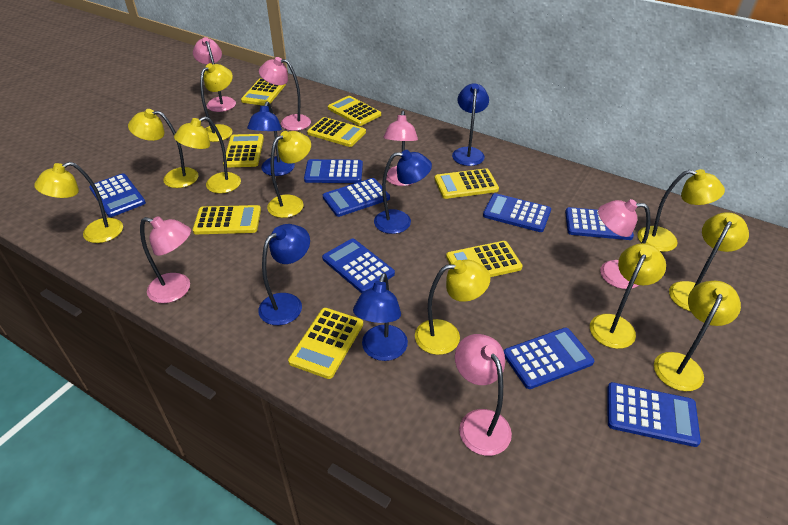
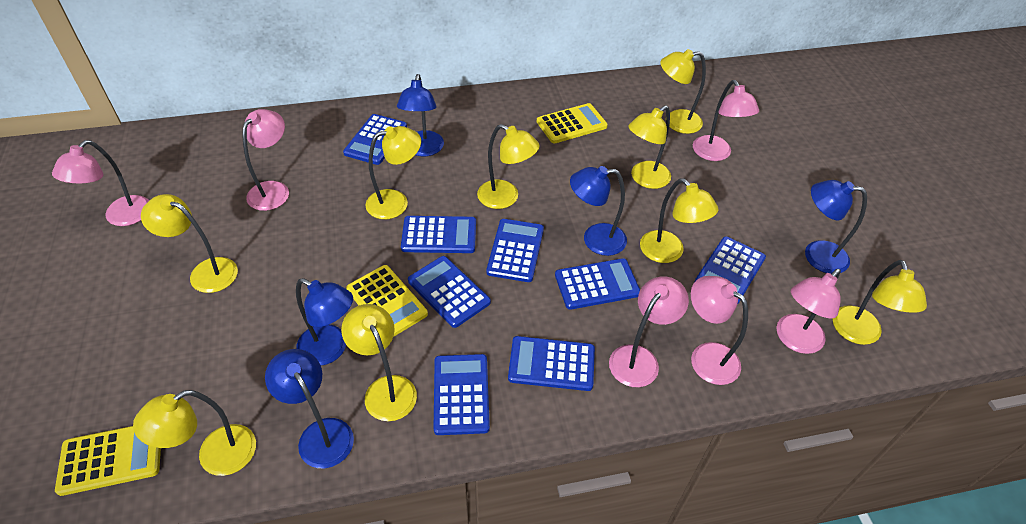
yellow calculator: 8 -> 3
yellow lamp: 10 -> 9

